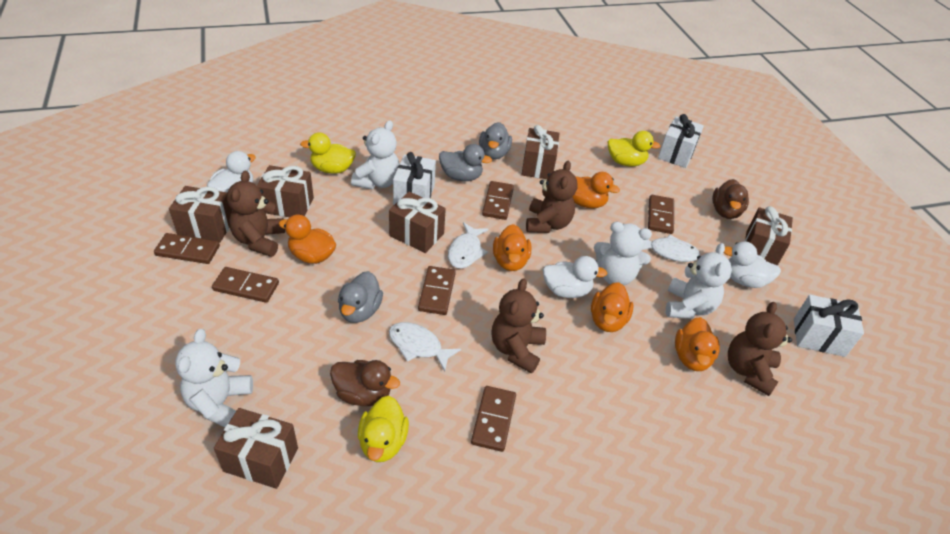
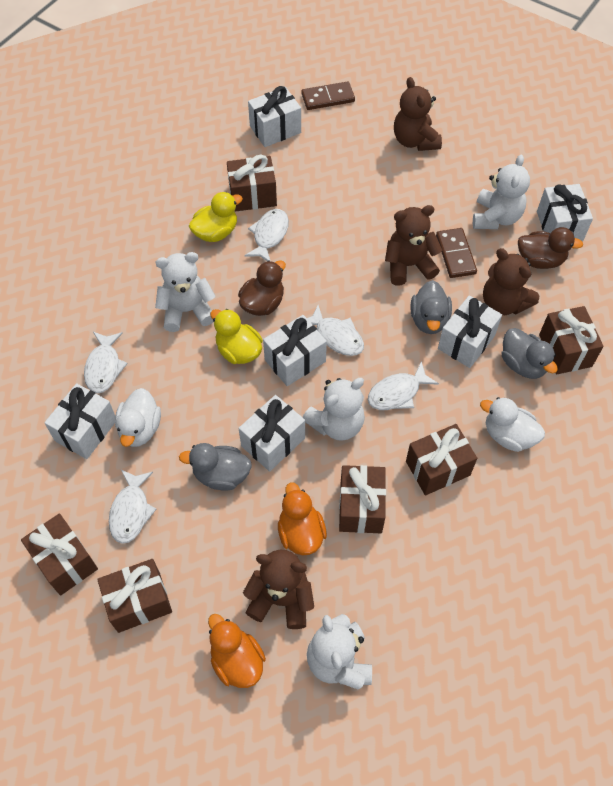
brown domino: 6 -> 2
orange duck: 5 -> 2
white duck: 3 -> 2
white fish: 3 -> 5
white gift: 3 -> 6
yellow duck: 3 -> 2

